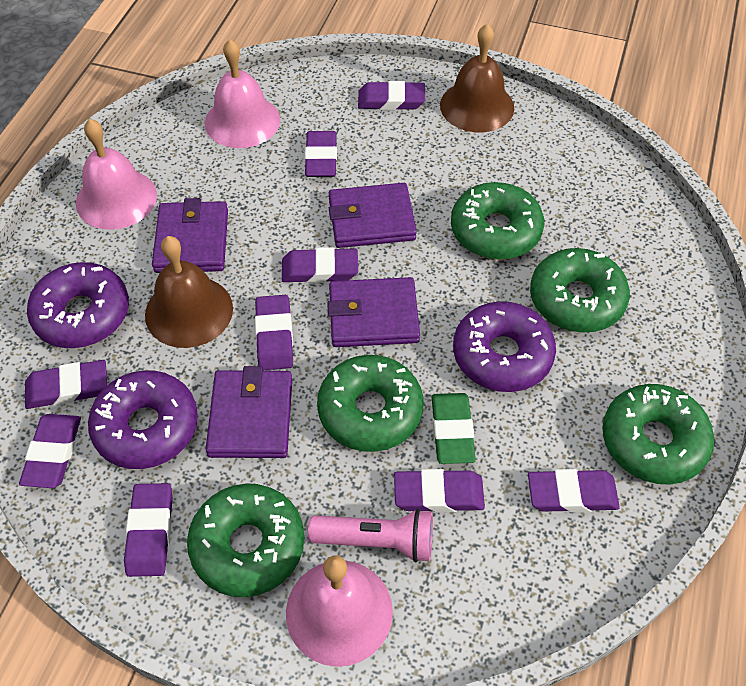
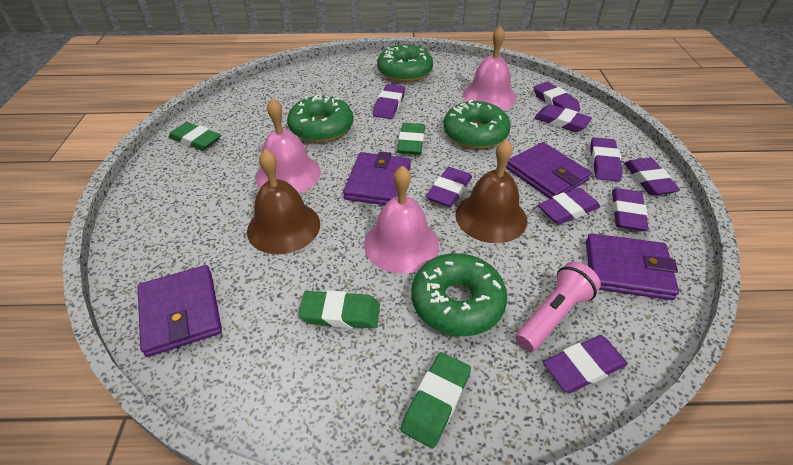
green donut: 5 -> 4
green eraser: 1 -> 4
purple donut: 3 -> 0

